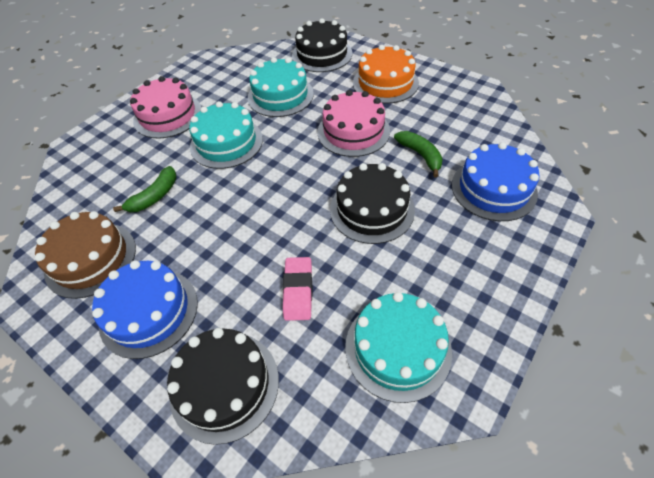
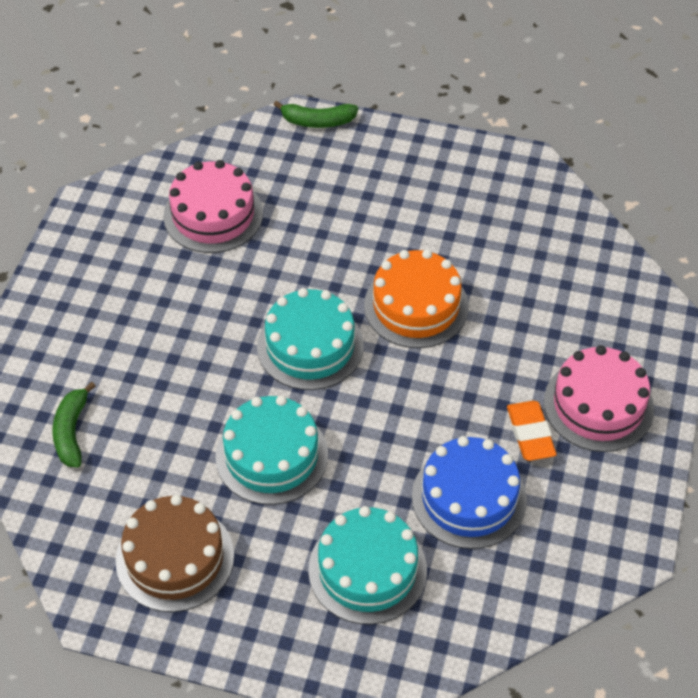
black cake: 3 -> 0
blue cake: 2 -> 1
orange eraser: 0 -> 1
pink eraser: 1 -> 0

